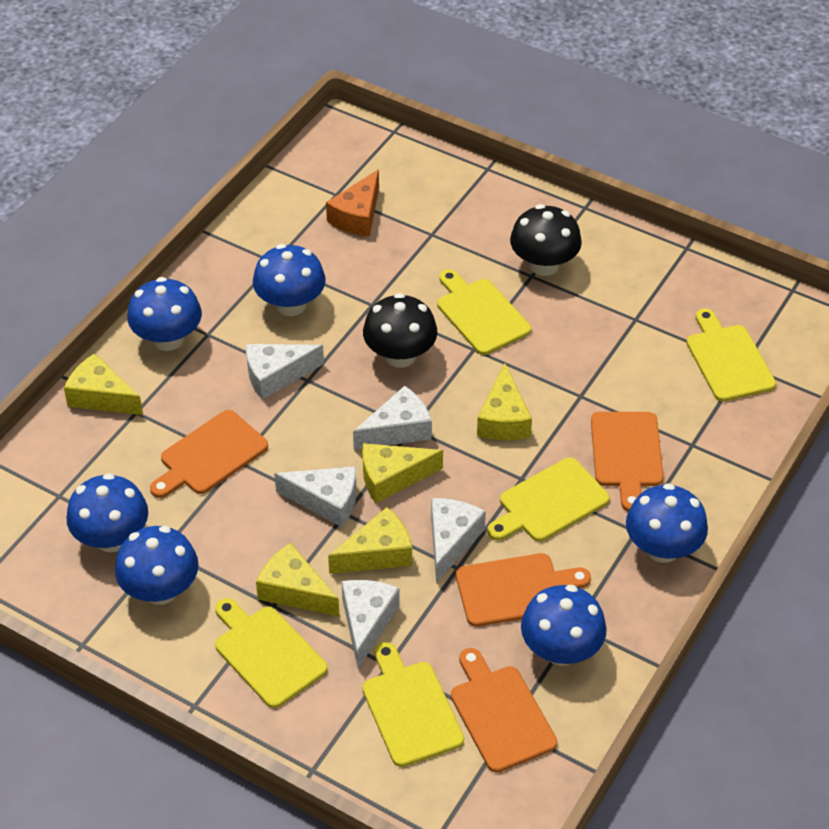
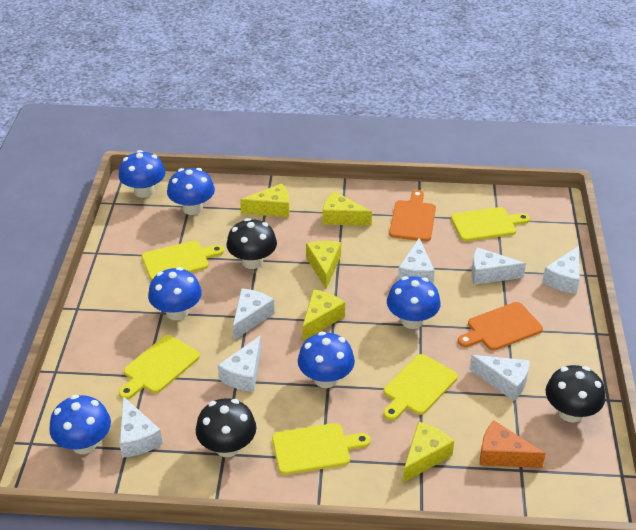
black mushroom: 2 -> 3
orange cutting board: 4 -> 2
white cheese: 5 -> 7

